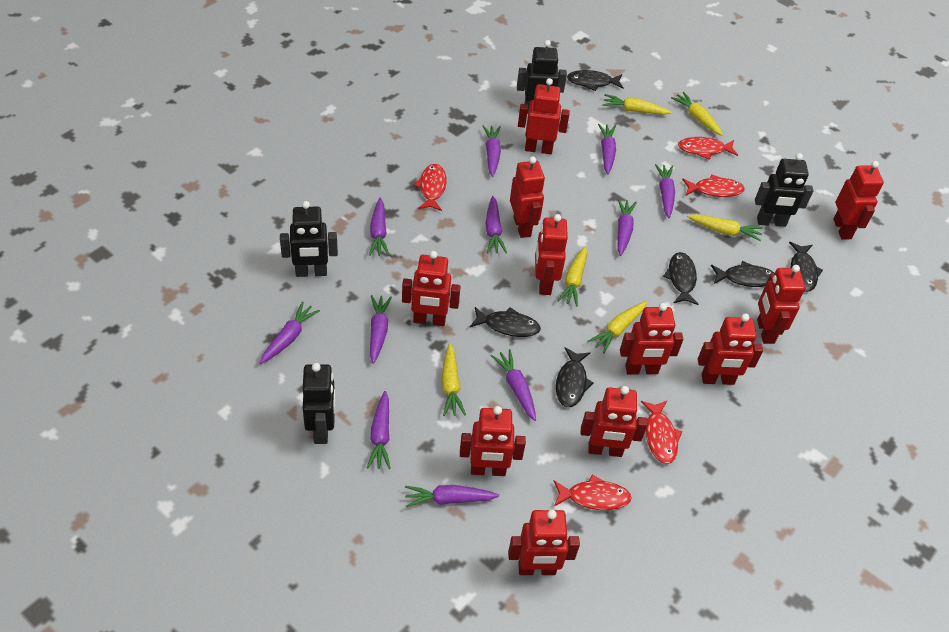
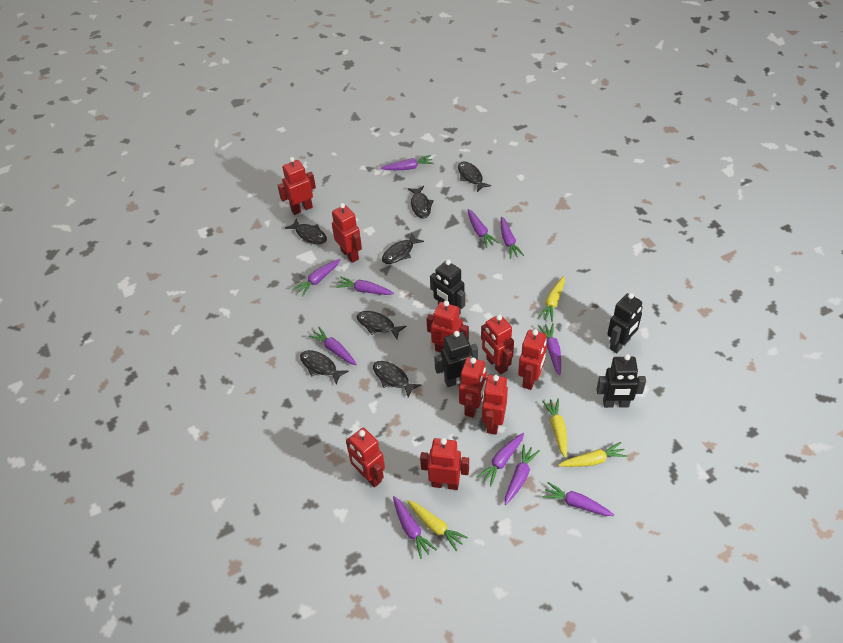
black fish: 6 -> 7
red fish: 5 -> 0
red robot: 11 -> 9
yellow carrot: 6 -> 4

